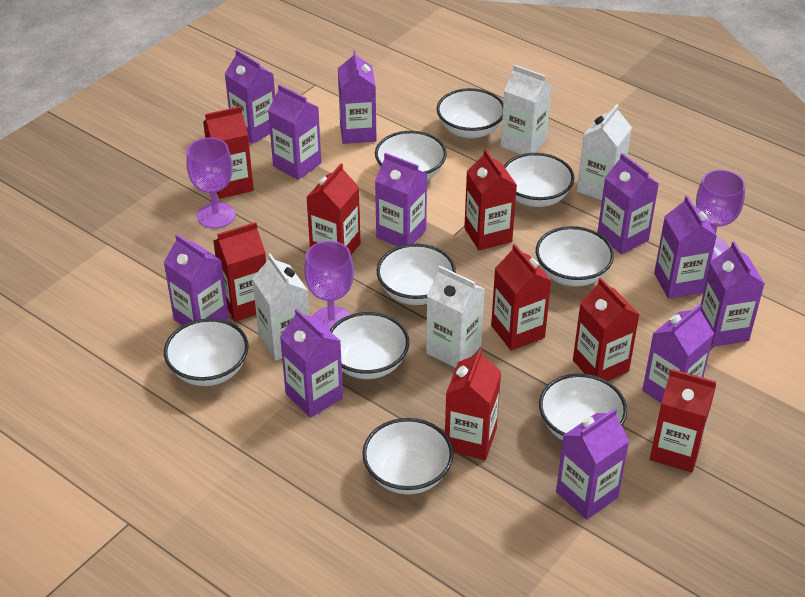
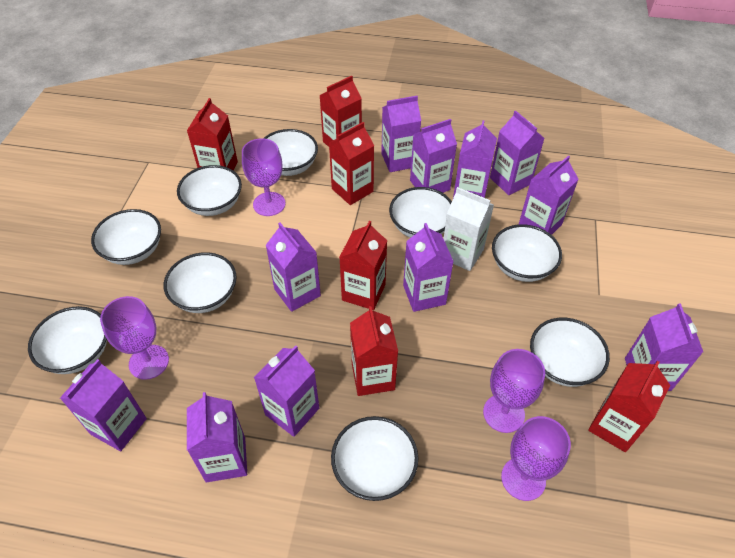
purple goblet: 3 -> 4
red carton: 8 -> 6
white carton: 4 -> 1

